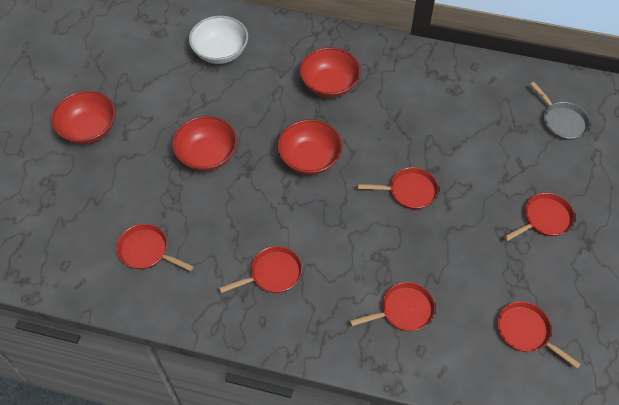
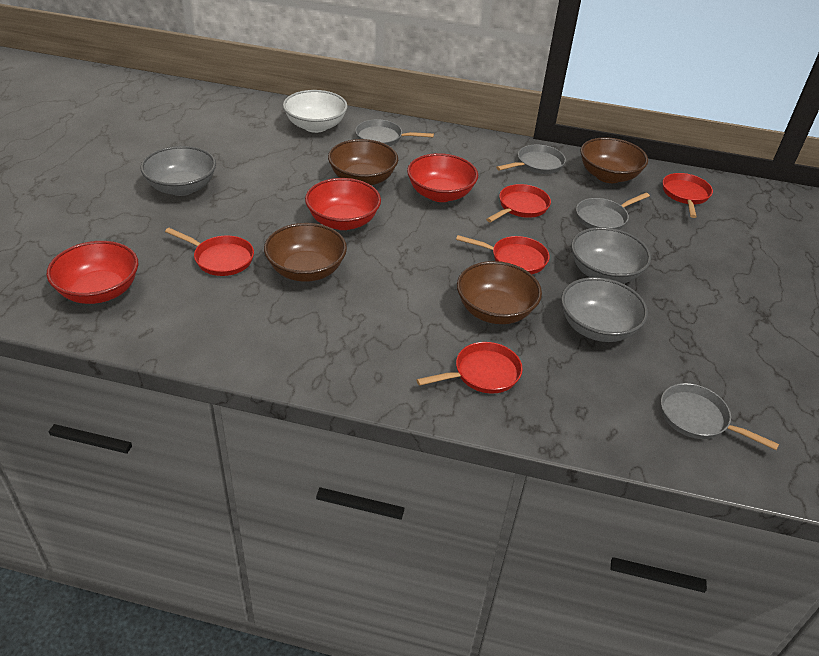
brown bowl: 0 -> 4
grey bowl: 0 -> 3
grey pan: 1 -> 4
red bowl: 4 -> 3
red pan: 6 -> 5

